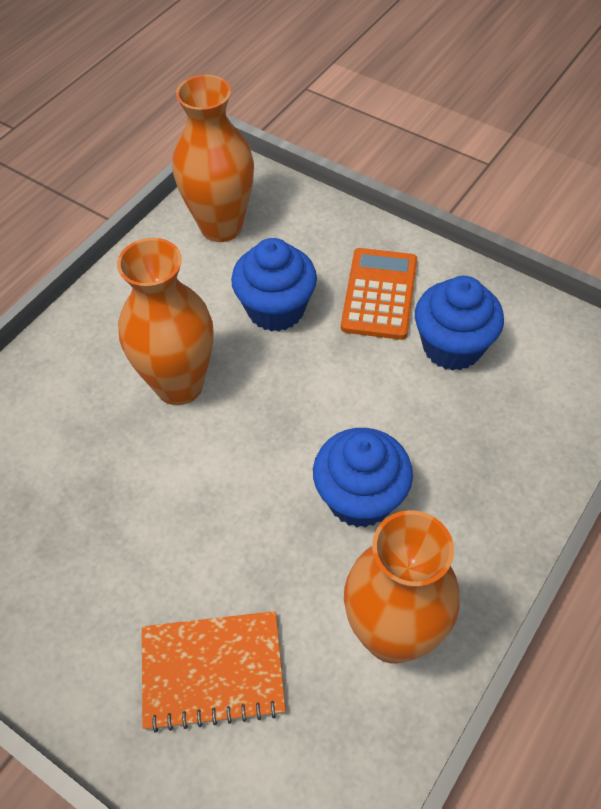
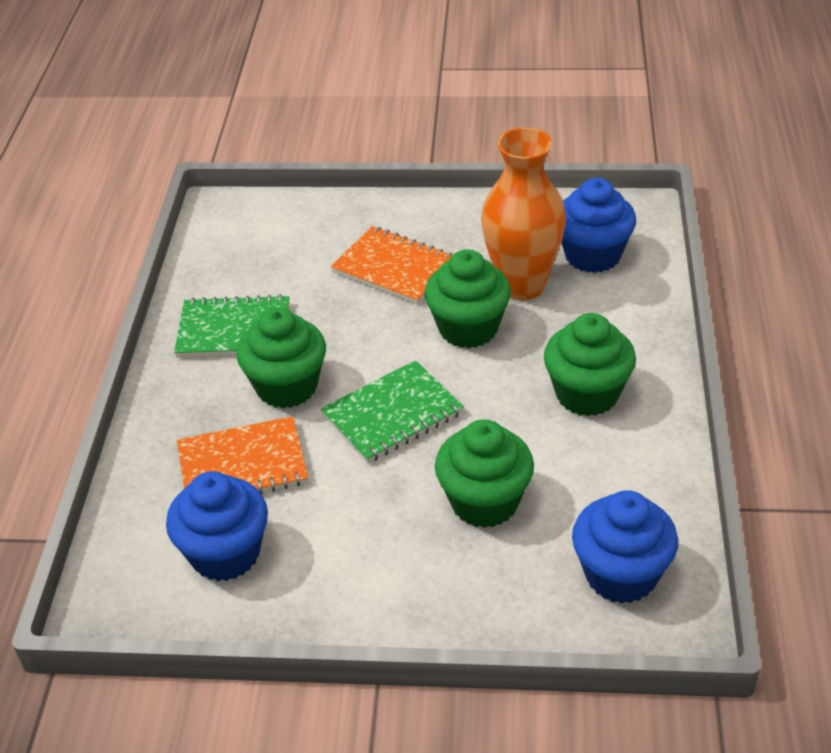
green cupcake: 0 -> 4
green notebook: 0 -> 2
orange calculator: 1 -> 0
orange notebook: 1 -> 2
orange vase: 3 -> 1

